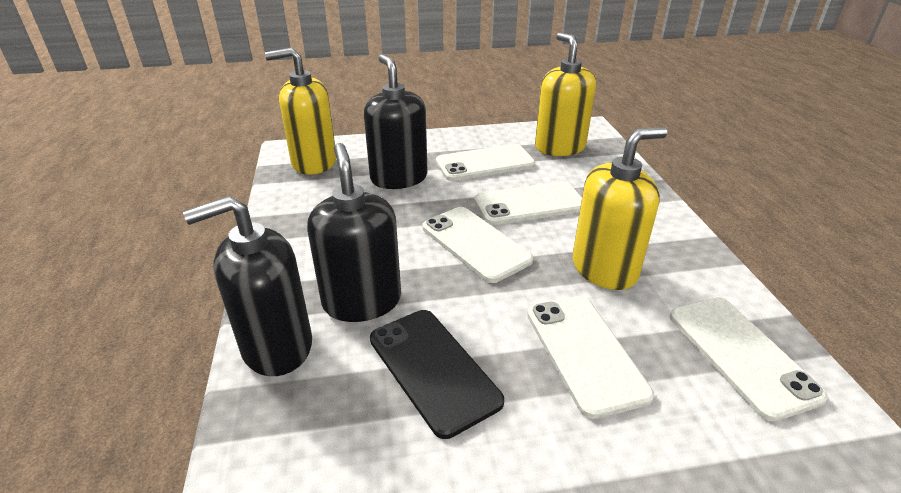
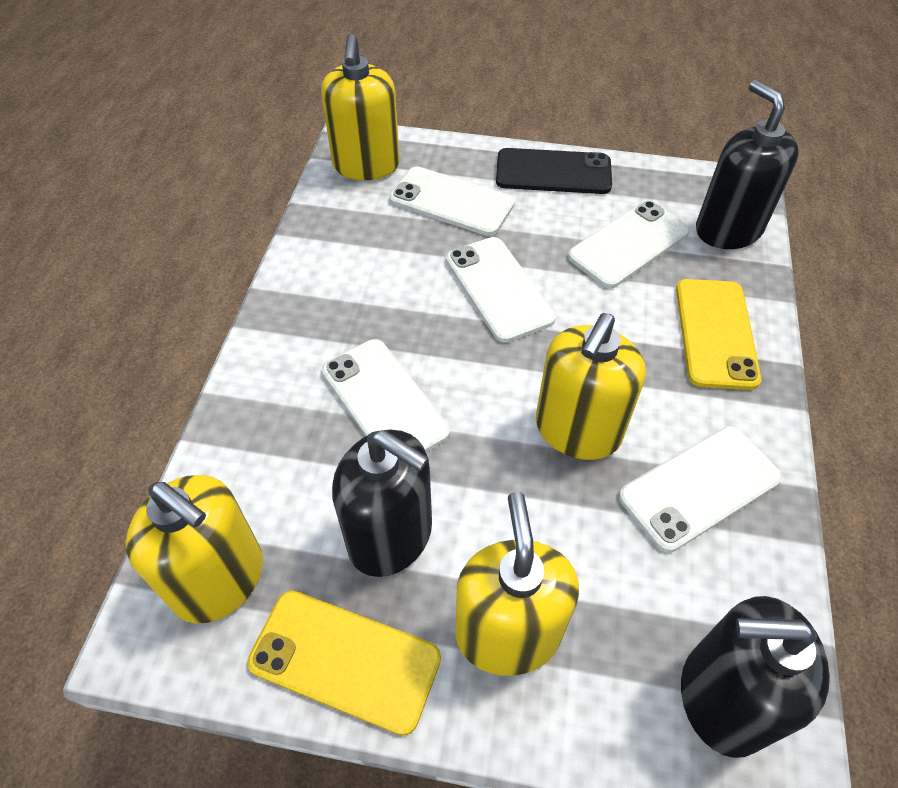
yellow phone: 0 -> 2
yellow soap dispenser: 3 -> 4

